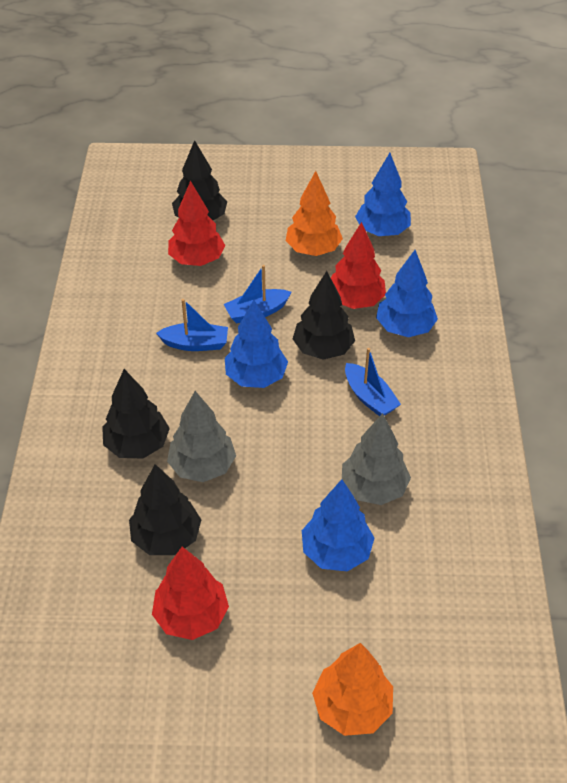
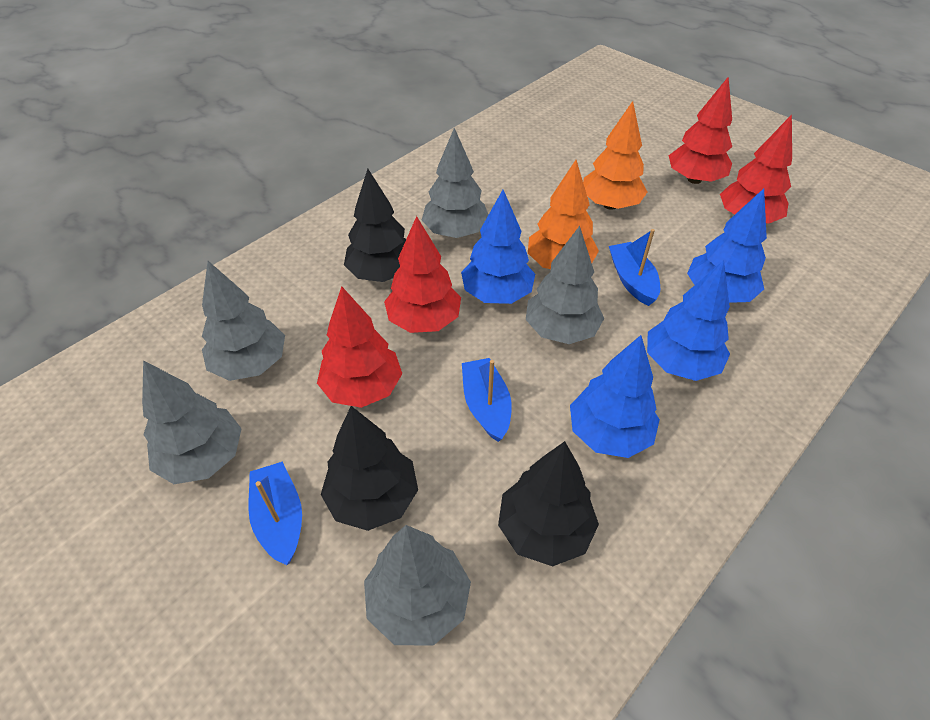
black tree: 4 -> 3
grey tree: 2 -> 5
red tree: 3 -> 4

